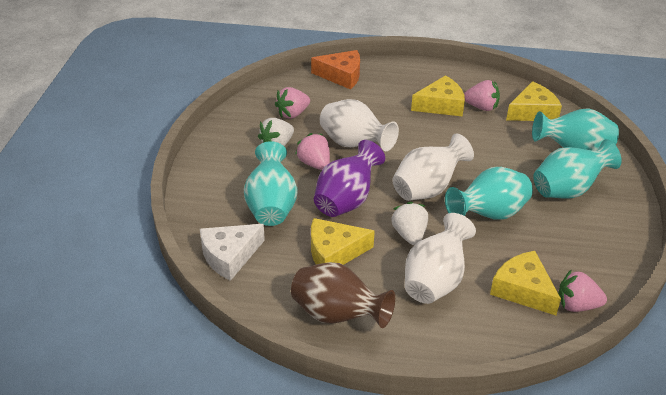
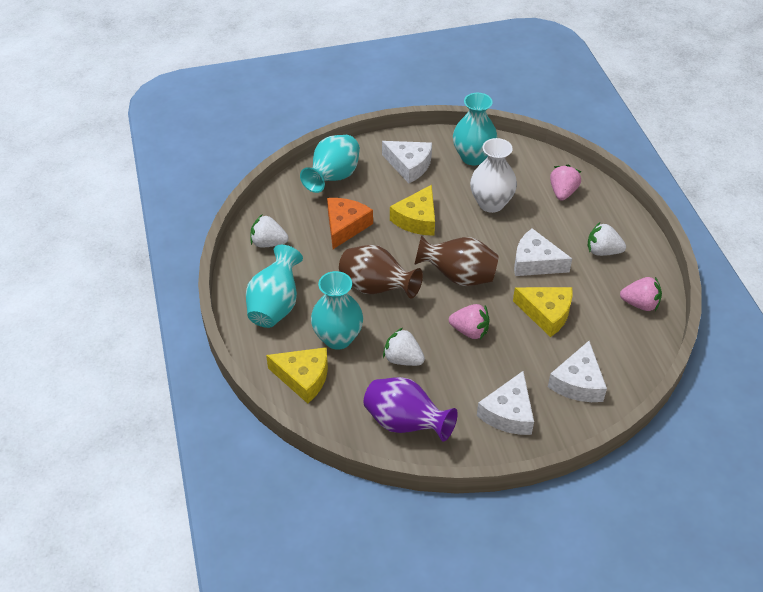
brown vase: 1 -> 2
pink strawberry: 4 -> 3
white cheese: 1 -> 4
white strawberry: 2 -> 3
white vase: 3 -> 1
yellow cheese: 4 -> 3

